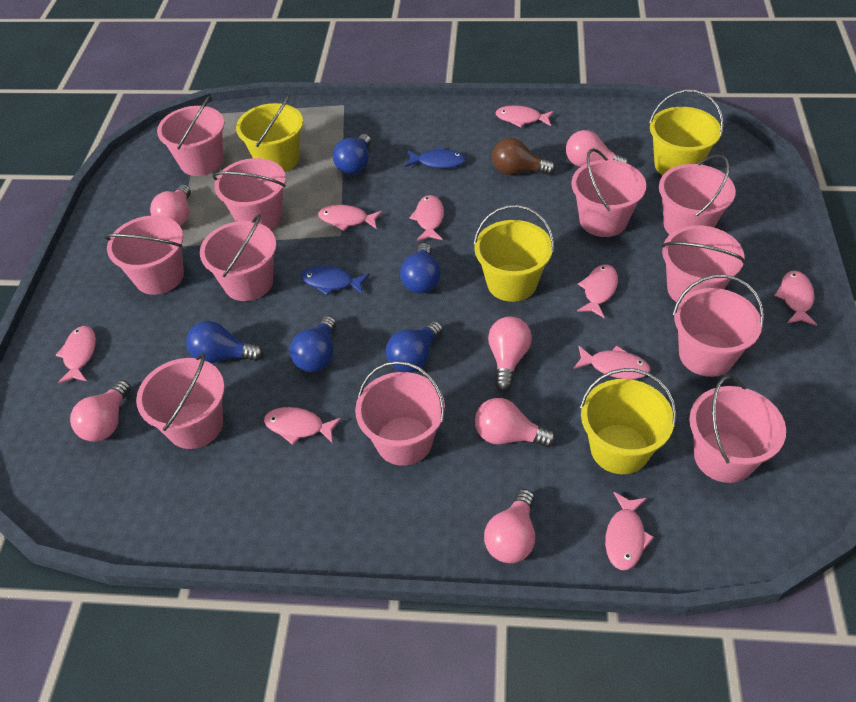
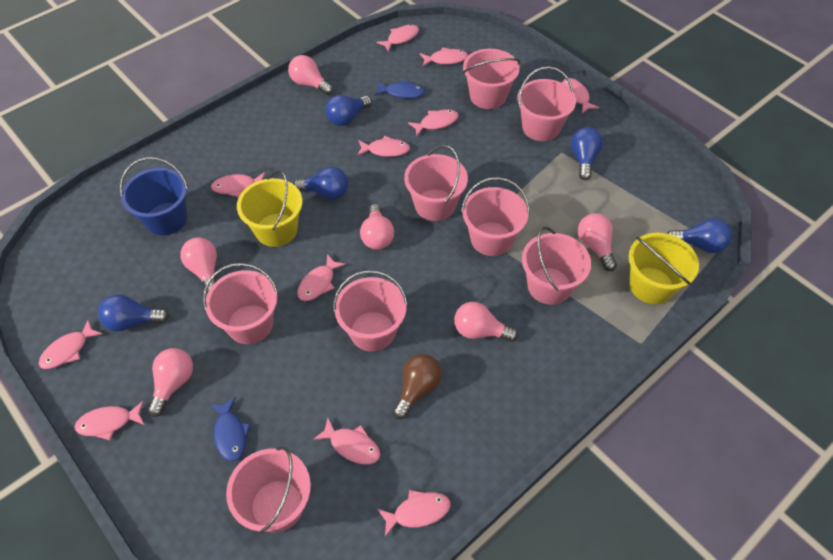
blue bucket: 0 -> 1
pink bucket: 11 -> 8
pink fish: 9 -> 11
yellow bucket: 4 -> 2

